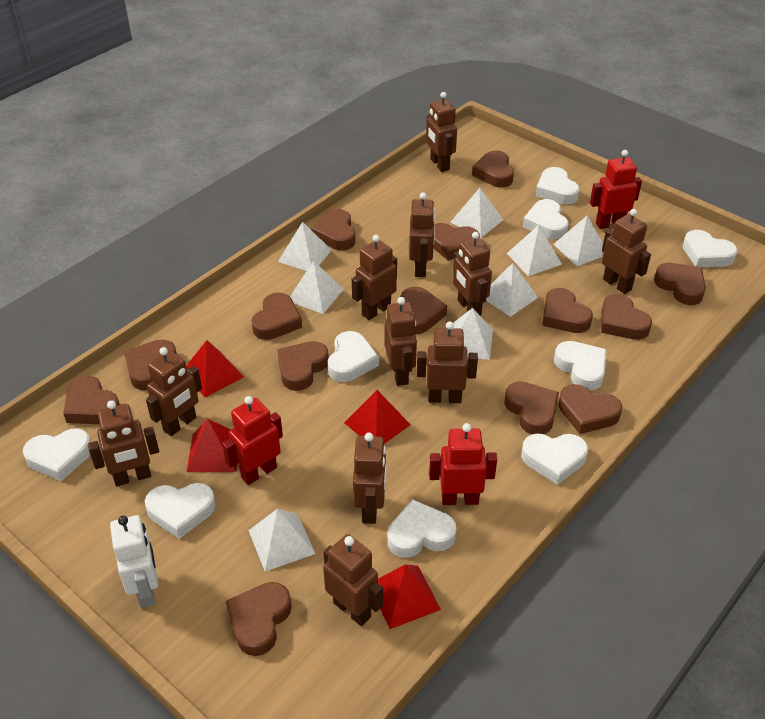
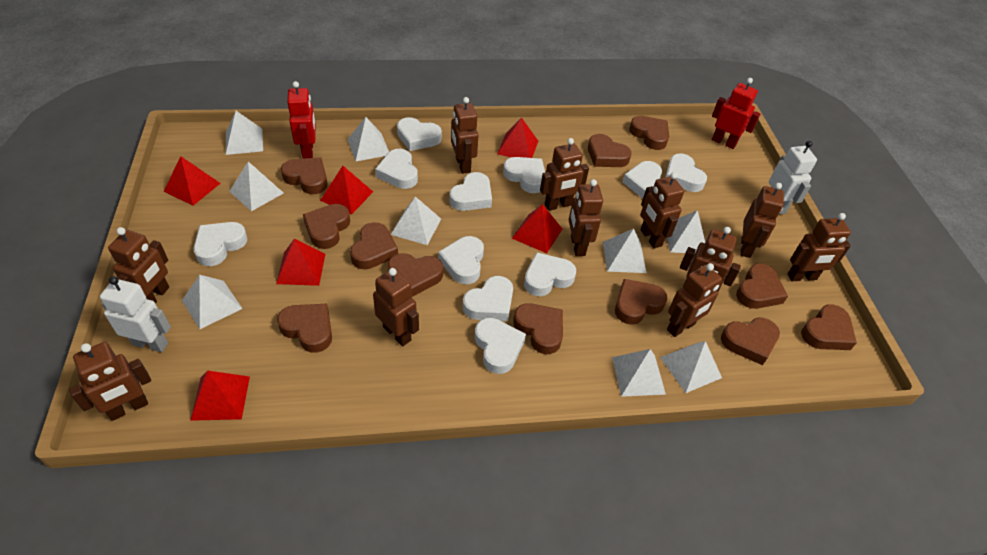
brown heart: 14 -> 12
red pyramid: 4 -> 6
red robot: 3 -> 2
white heart: 9 -> 11
white pyramid: 8 -> 9
white robot: 1 -> 2

